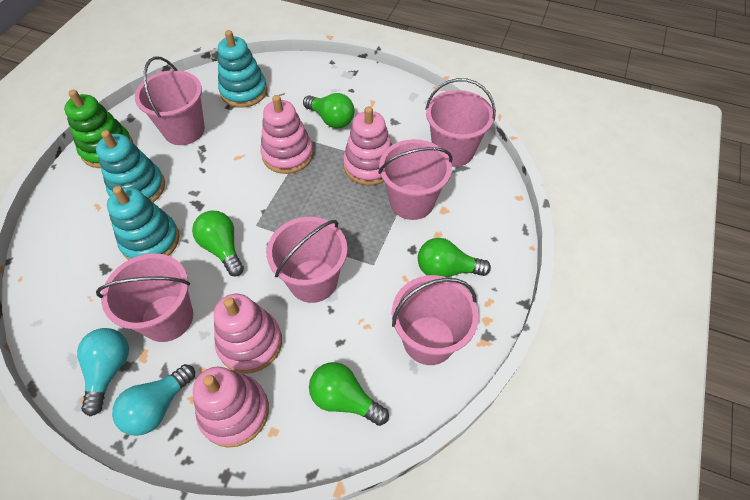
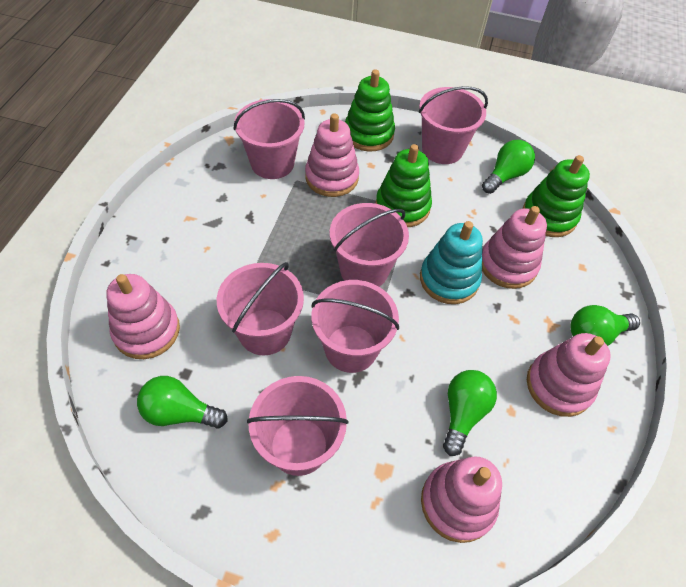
green stacking toy: 1 -> 3
pink stacking toy: 4 -> 5
turquoise light bulb: 2 -> 0
turquoise stacking toy: 3 -> 1

